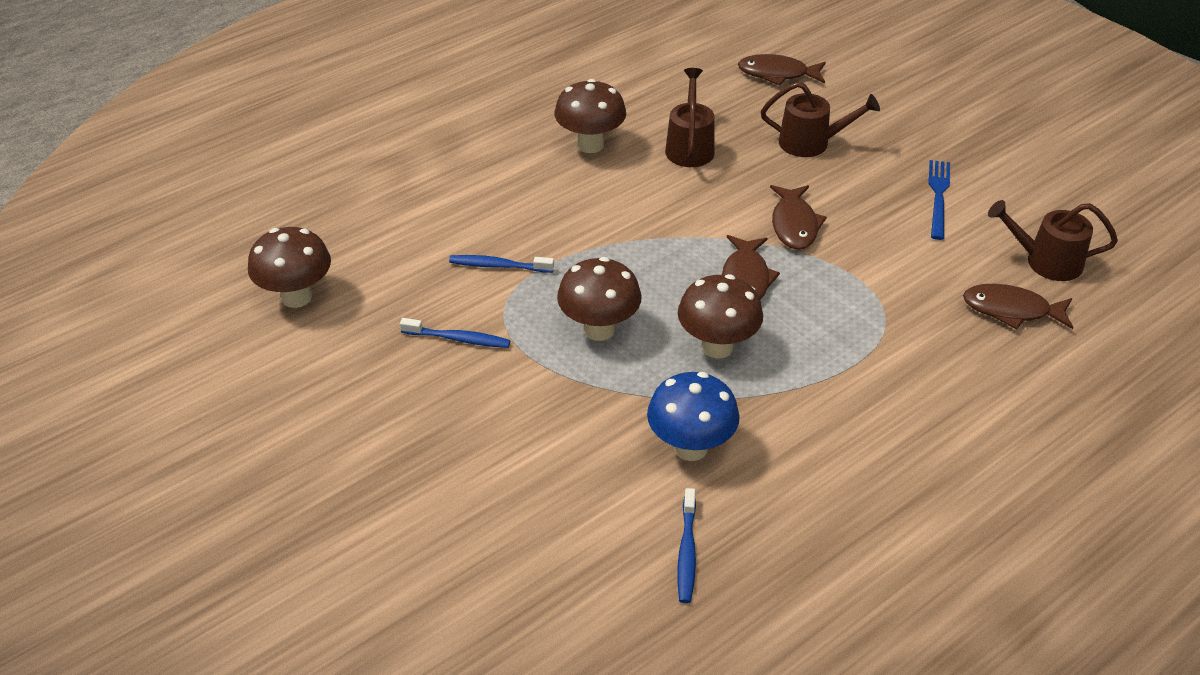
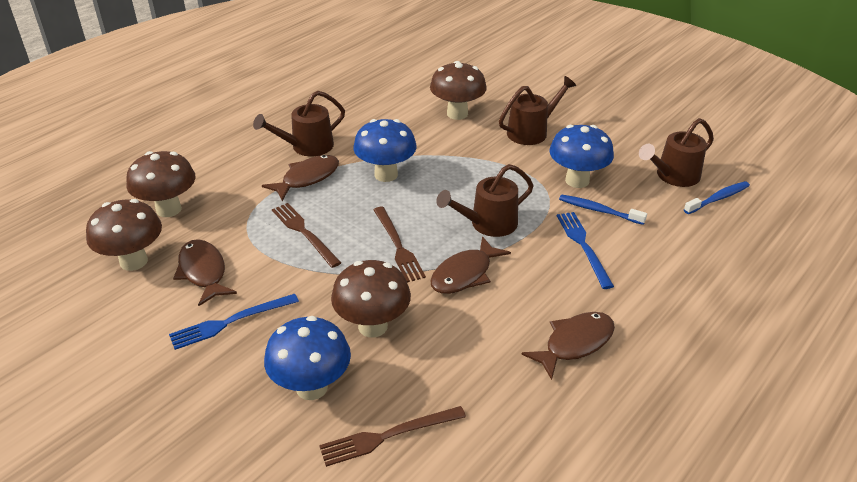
blue fork: 1 -> 2
blue mushroom: 1 -> 3
blue toothbrush: 3 -> 2
brown fork: 0 -> 3
brown watering can: 3 -> 4

